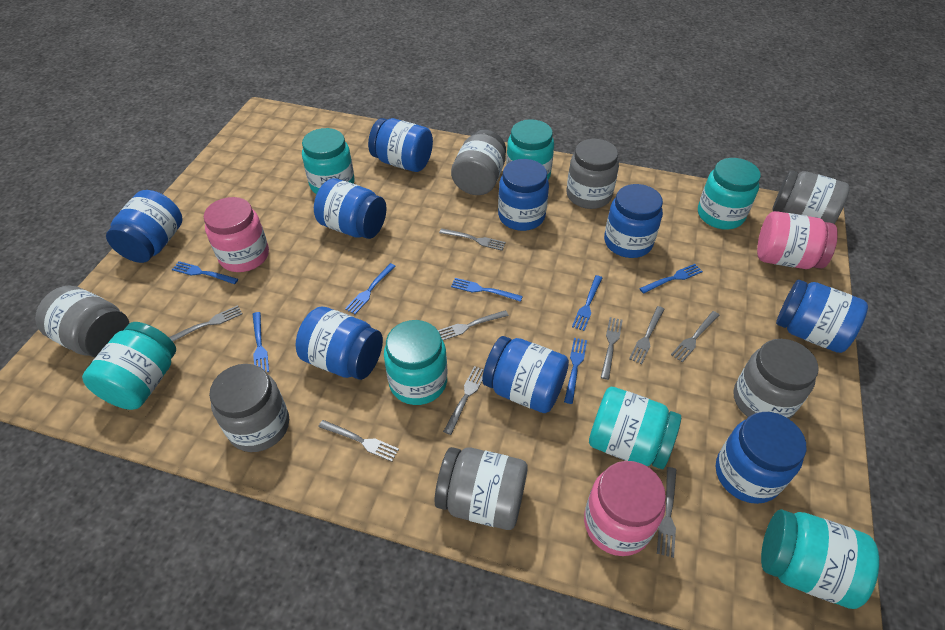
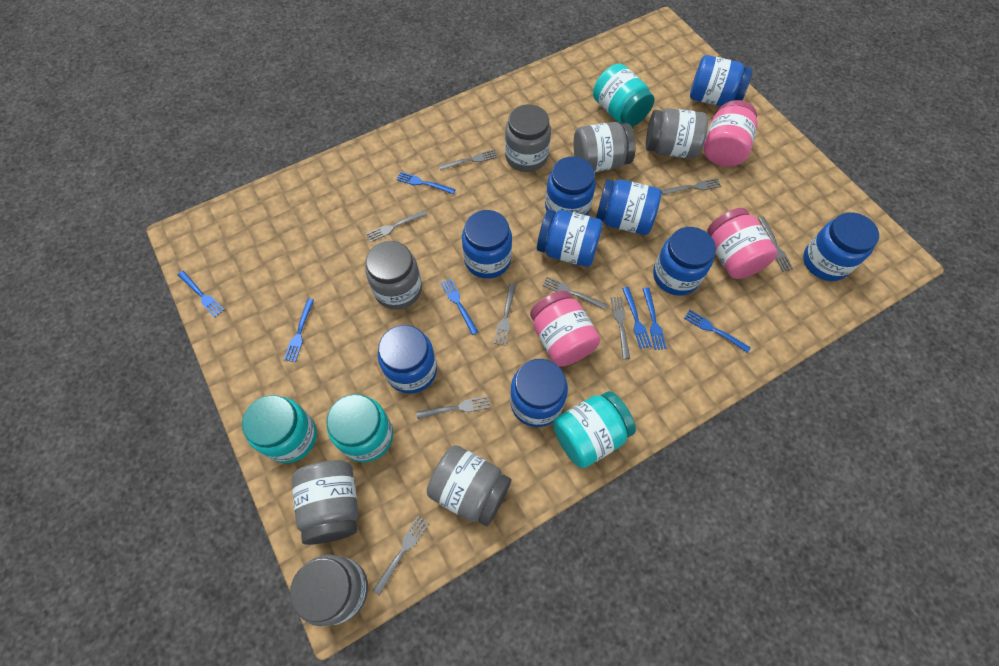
turquoise jar: 7 -> 4

